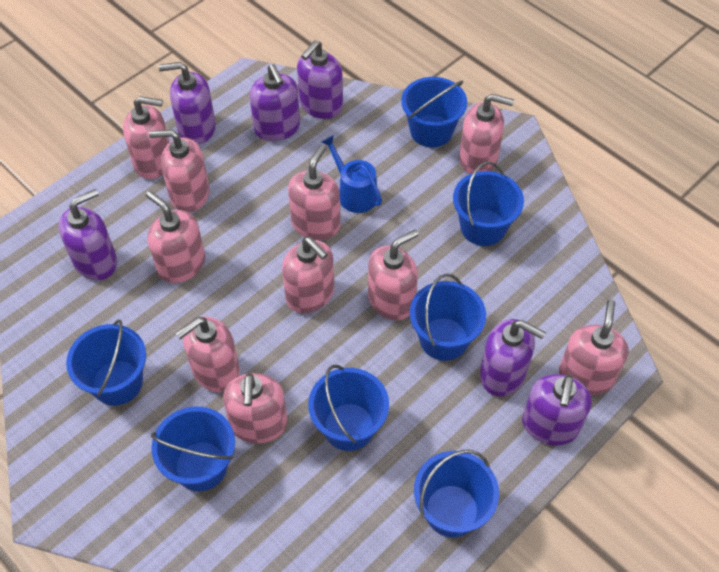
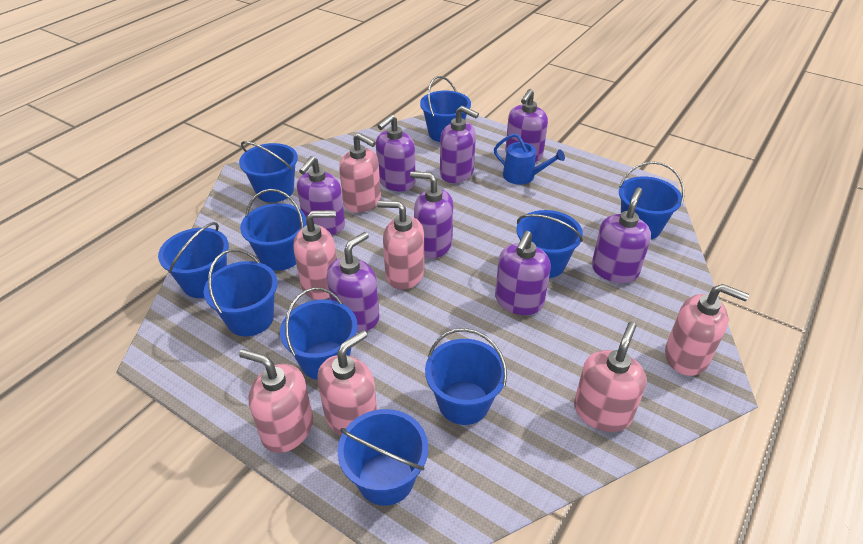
blue bucket: 7 -> 10
pink soap dispenser: 10 -> 7
purple soap dispenser: 6 -> 8

